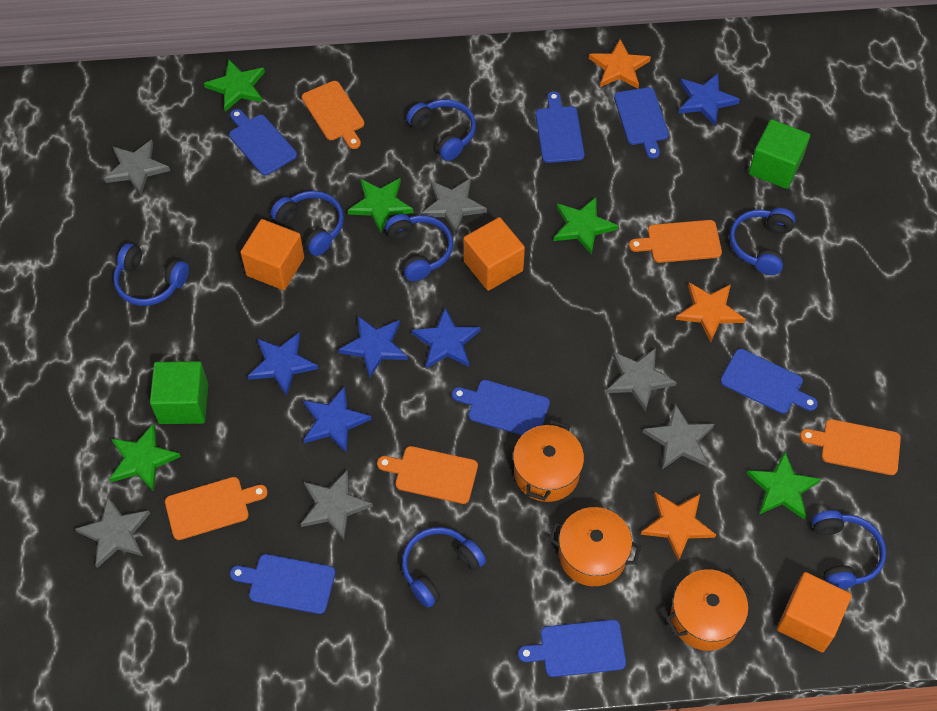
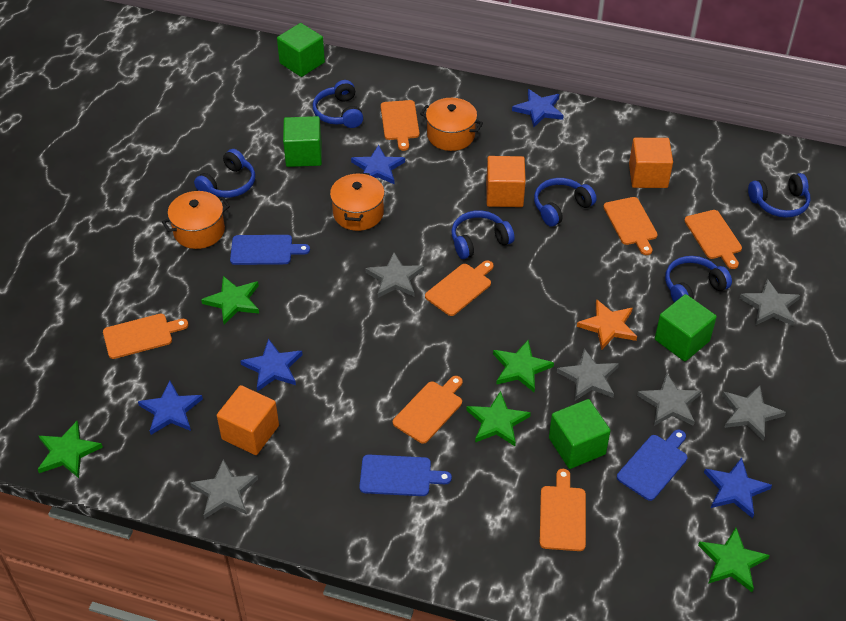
blue cutting board: 7 -> 3
blue headphones: 7 -> 6
green cube: 2 -> 4
orange cutting board: 5 -> 7
orange star: 3 -> 1

